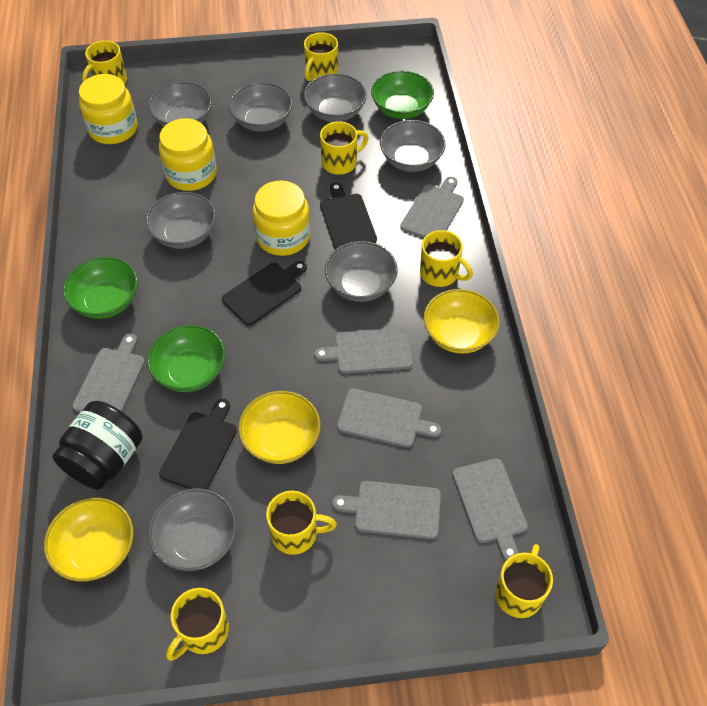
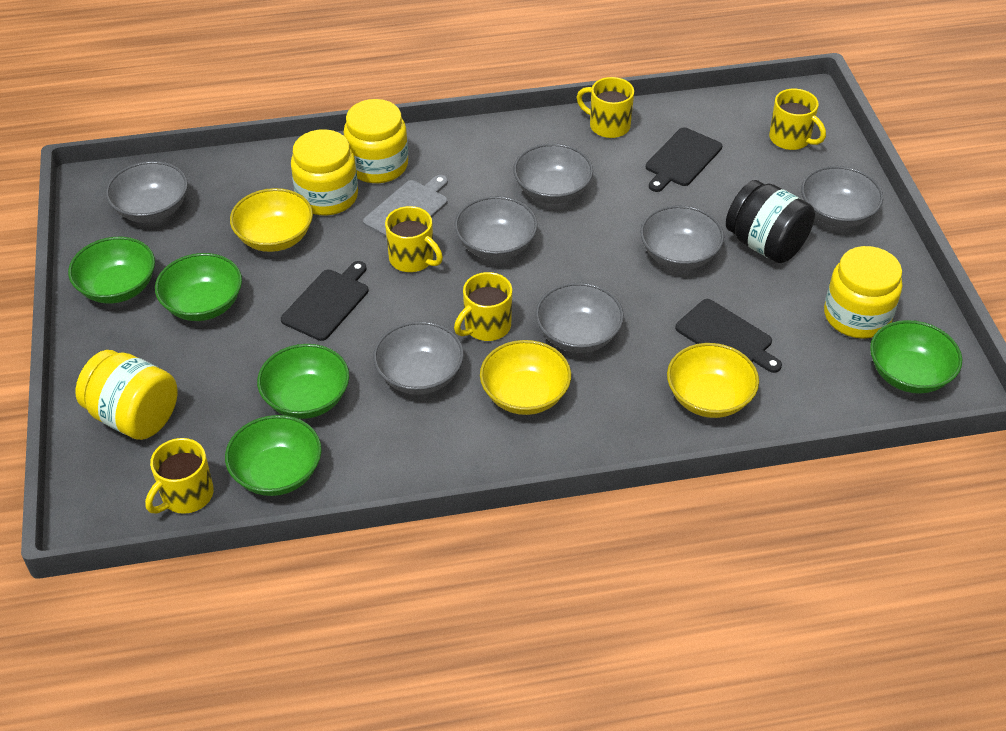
green bowl: 3 -> 5
grey cutting board: 6 -> 1
yellow jar: 3 -> 4
yellow mug: 7 -> 5

